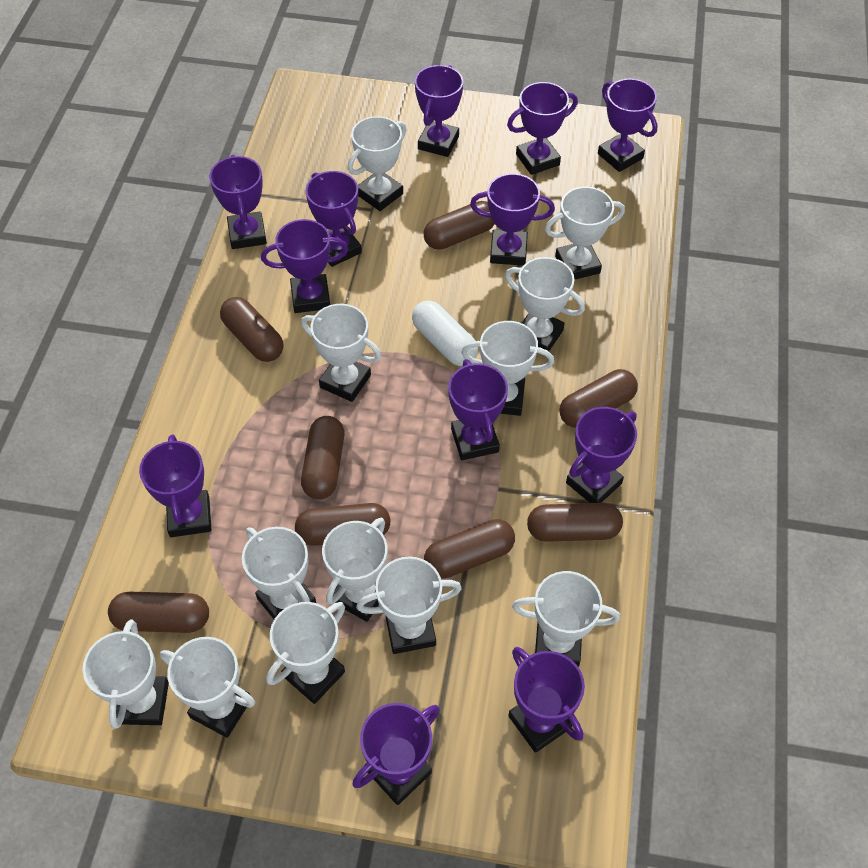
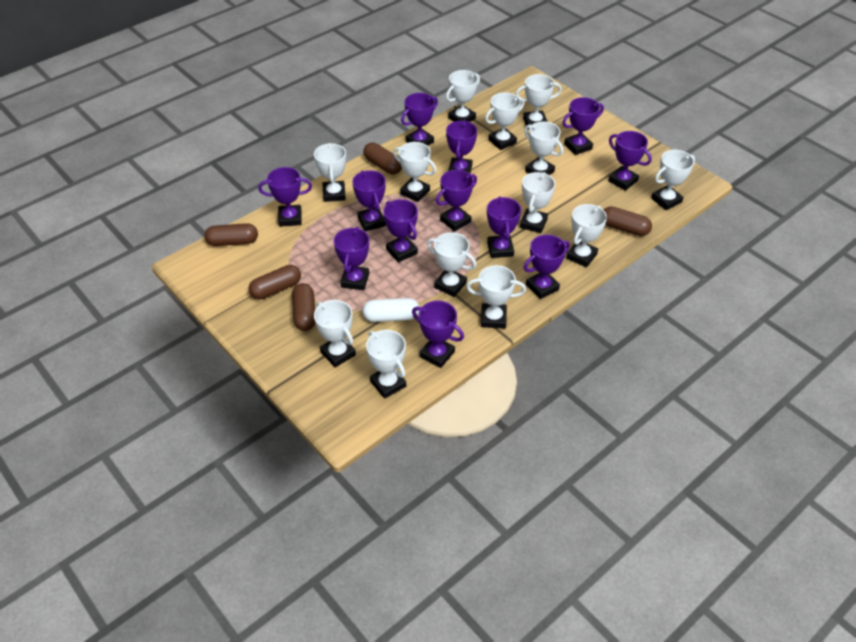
brown capsule: 8 -> 5
white trophy: 12 -> 13

